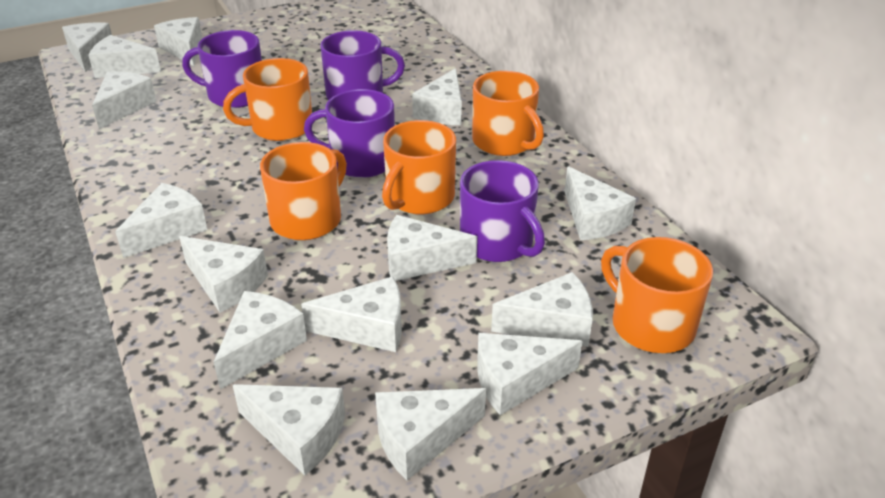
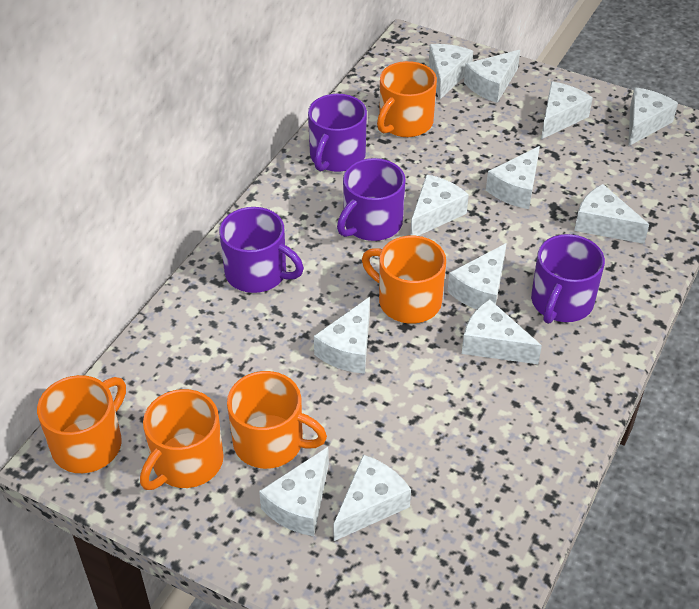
white cheese: 15 -> 12

